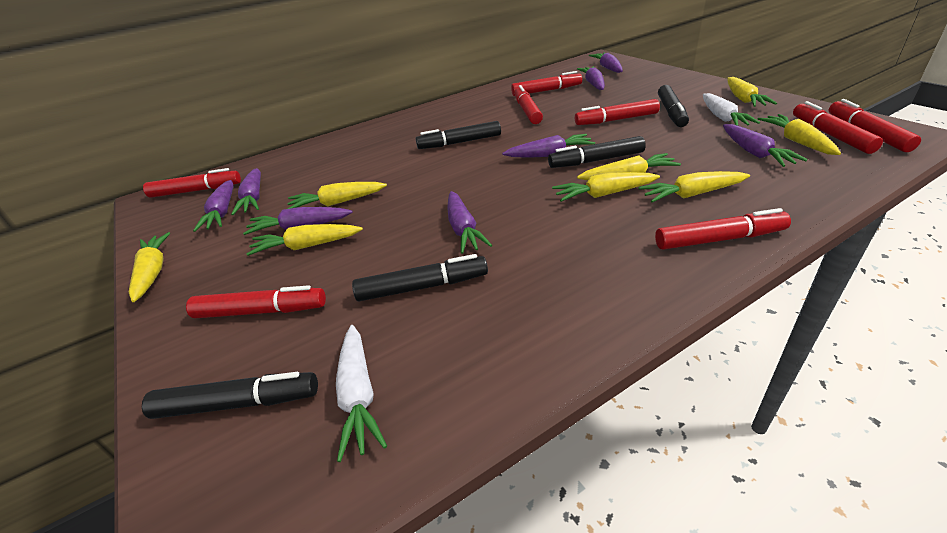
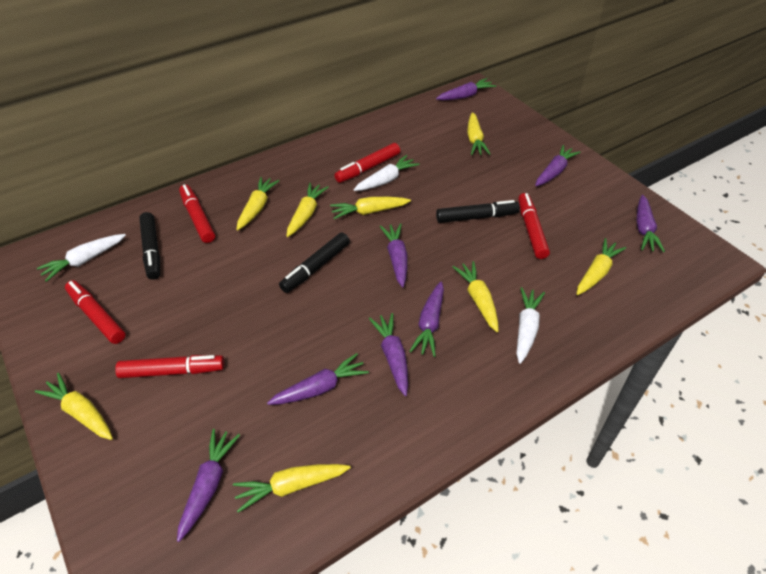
black marker: 5 -> 3
red marker: 8 -> 5
white carrot: 2 -> 3

